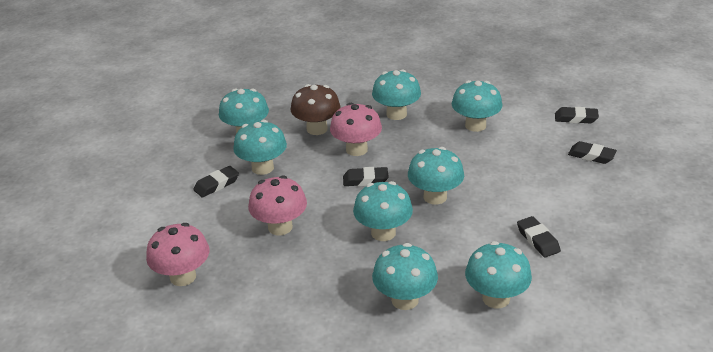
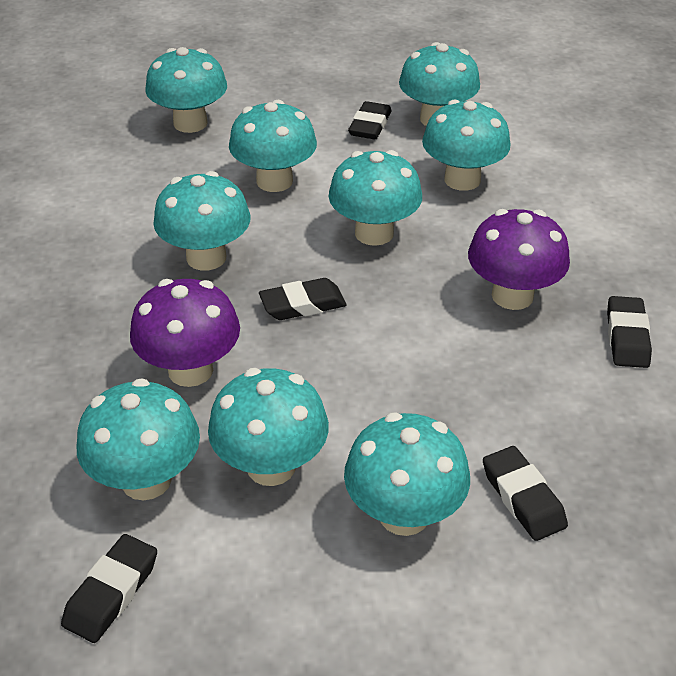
brown mushroom: 1 -> 0
pink mushroom: 3 -> 0
purple mushroom: 0 -> 2
turquoise mushroom: 8 -> 9

